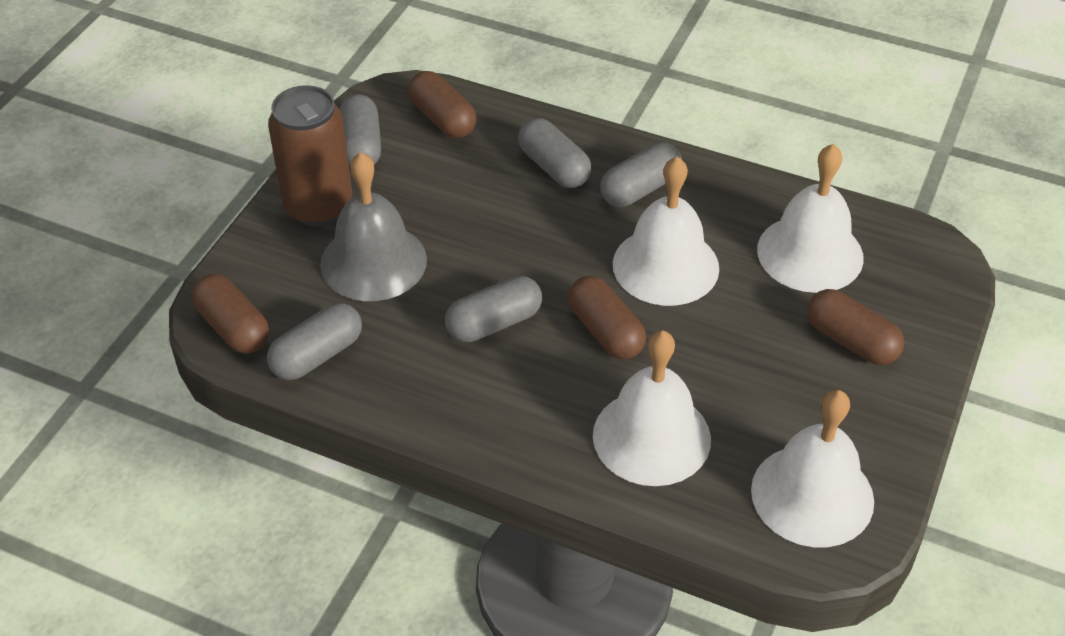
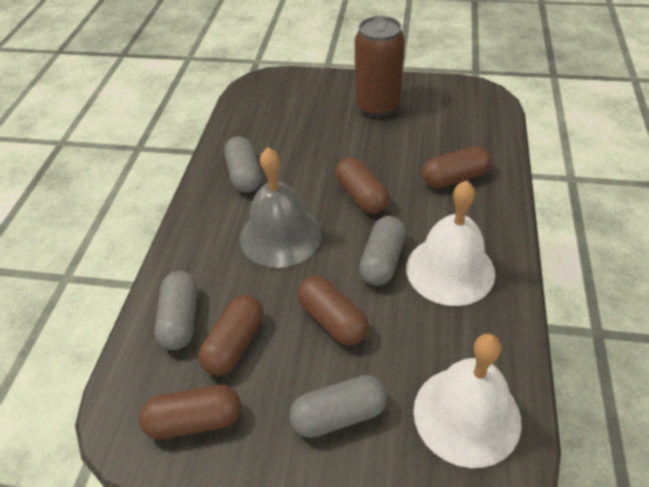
brown capsule: 4 -> 5
grey capsule: 5 -> 4
white bell: 4 -> 2

